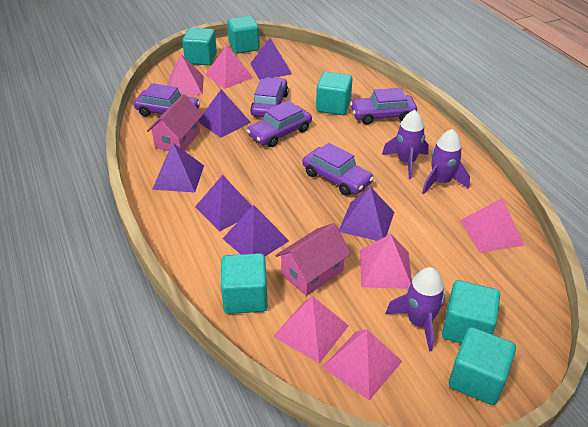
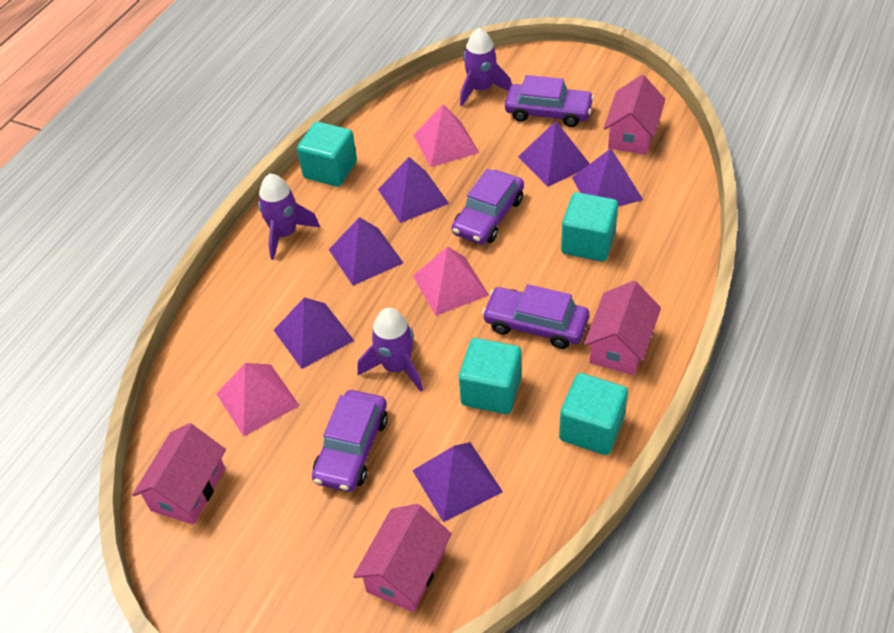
pink house: 2 -> 4
pink pyramid: 6 -> 3
purple car: 5 -> 4
turquoise cube: 6 -> 4

